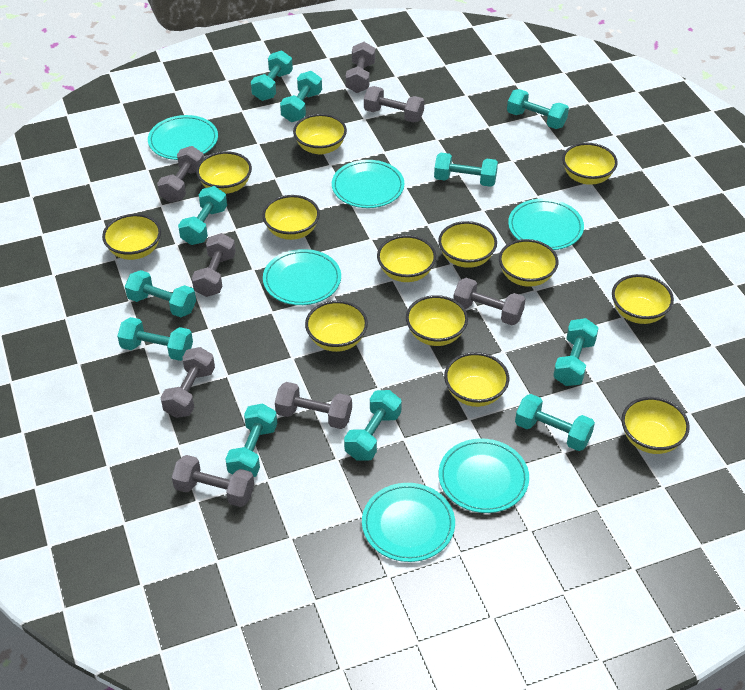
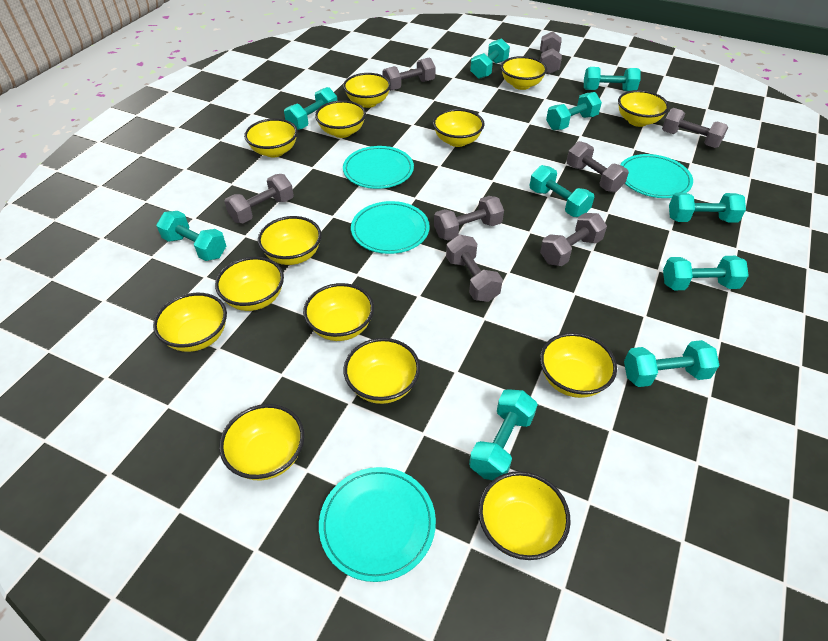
turquoise dumbbell: 11 -> 10
turquoise plate: 6 -> 4
yellow bowl: 13 -> 14

